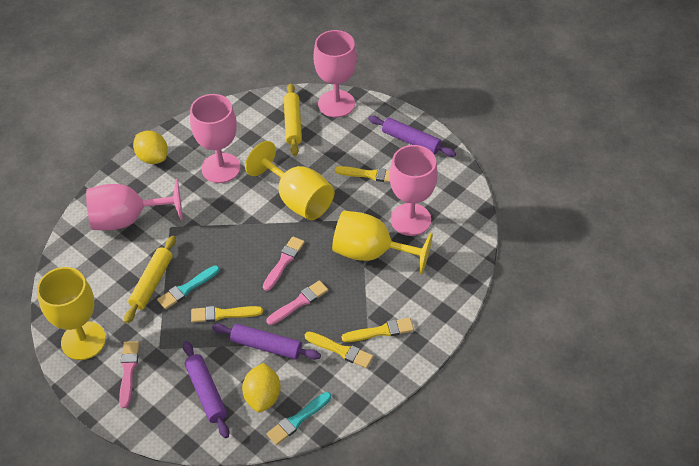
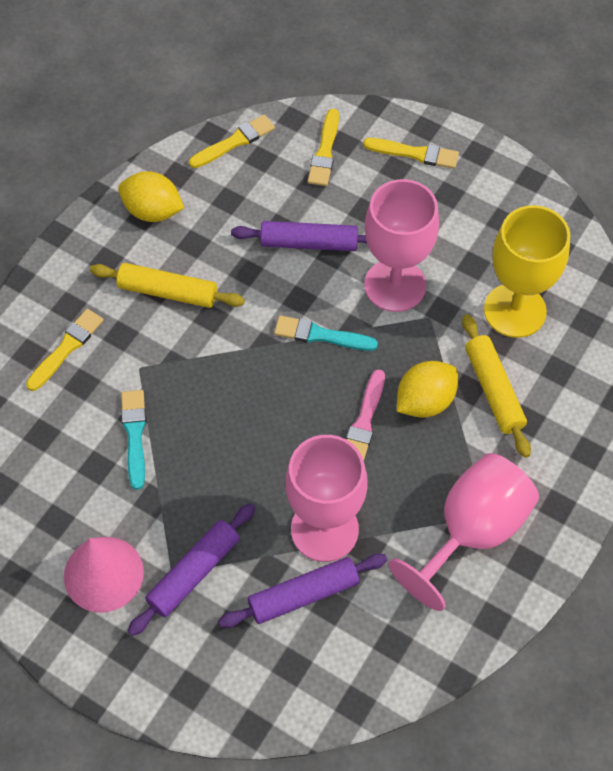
pink brush: 3 -> 1
pink cone: 0 -> 1
pink goblet: 4 -> 3
yellow goblet: 3 -> 1

